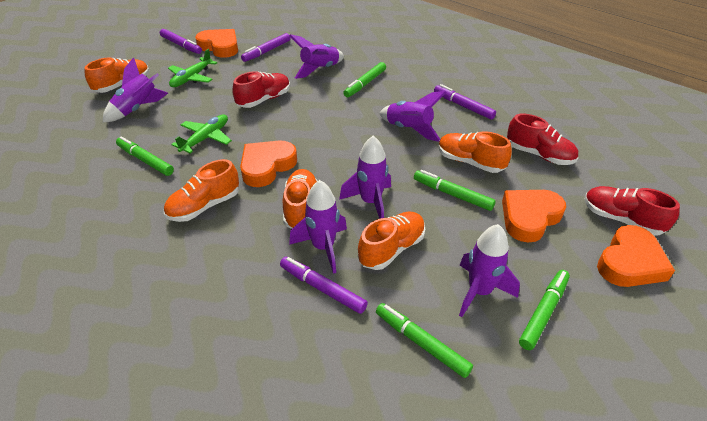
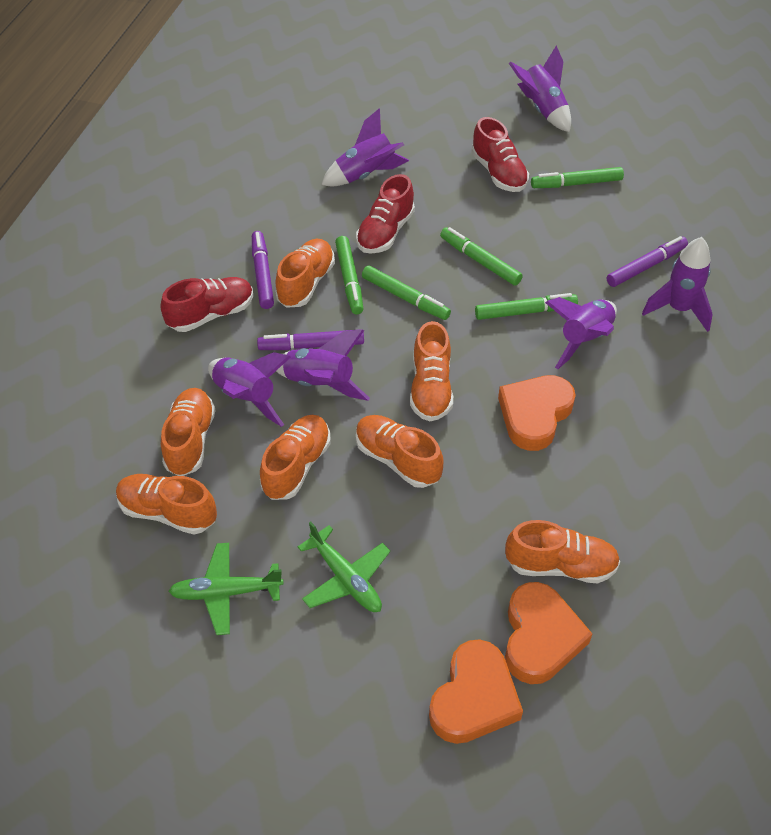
orange heart: 4 -> 3
orange shoe: 5 -> 7
purple marker: 4 -> 3

